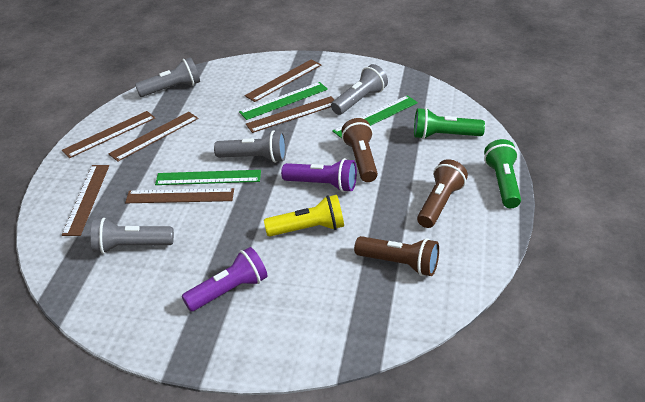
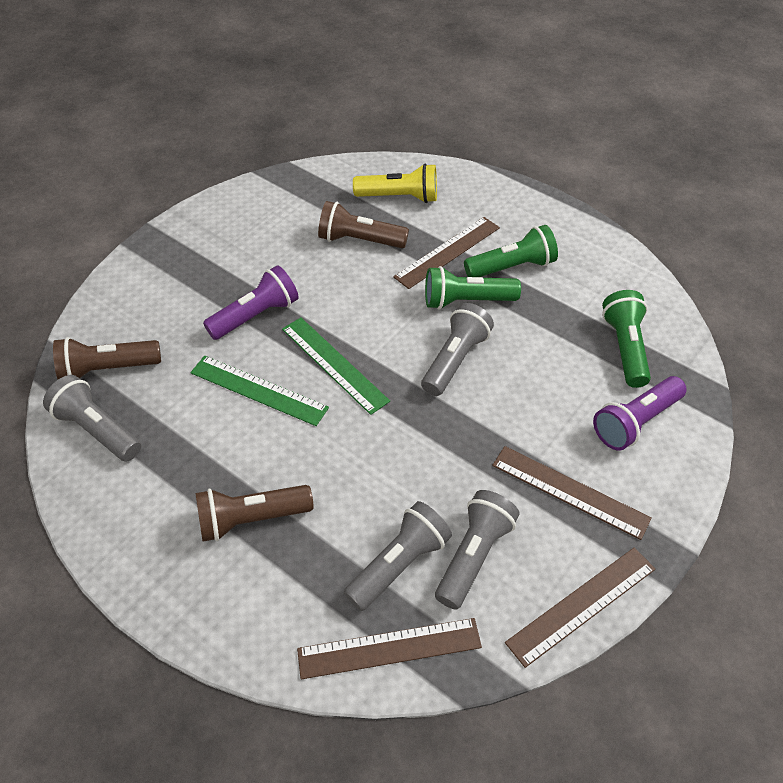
brown ruler: 6 -> 4
green flashlight: 2 -> 3
green ruler: 3 -> 2

